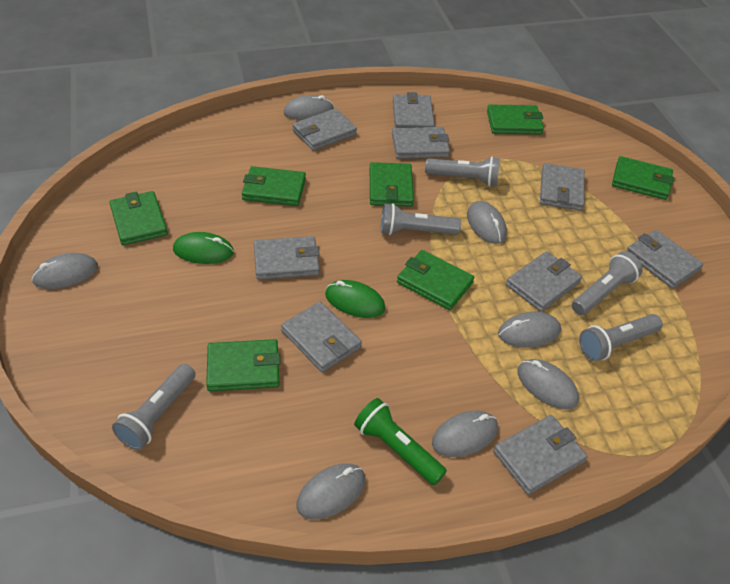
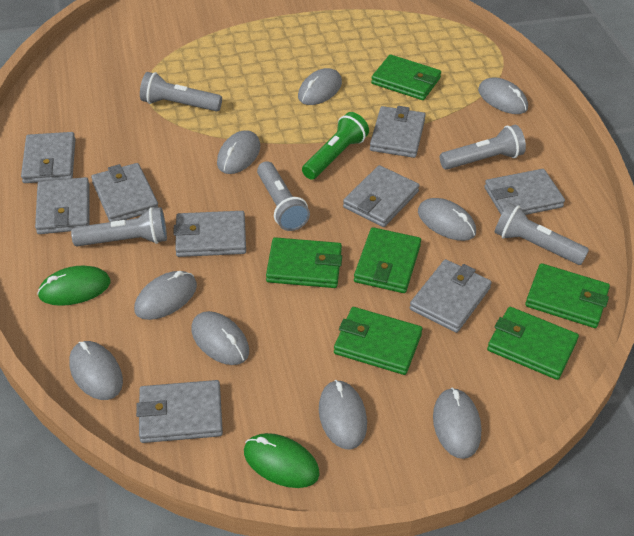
green wallet: 7 -> 6
grey mouse: 7 -> 9

